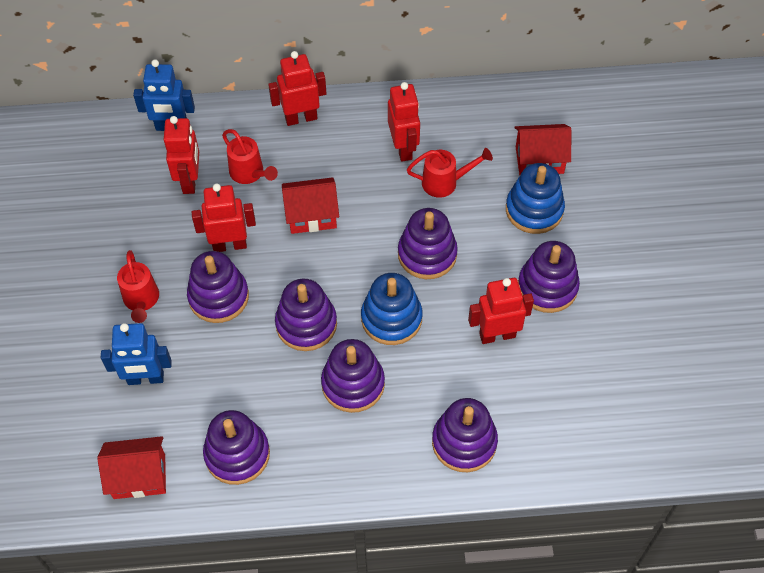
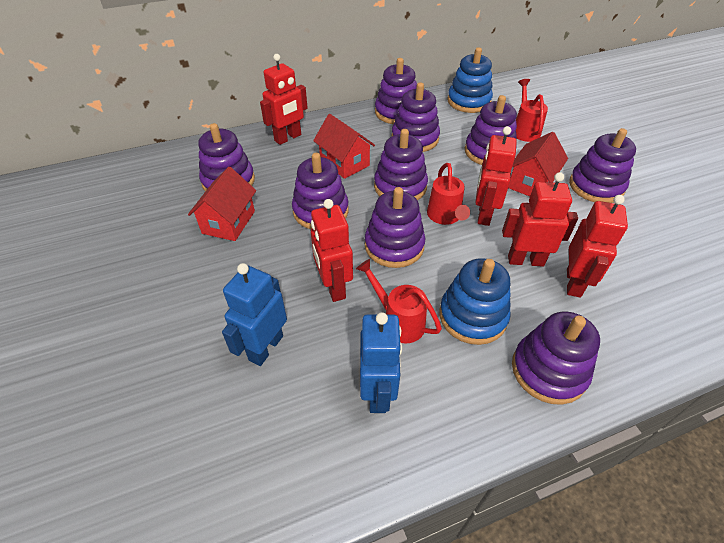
purple stacking toy: 7 -> 9

